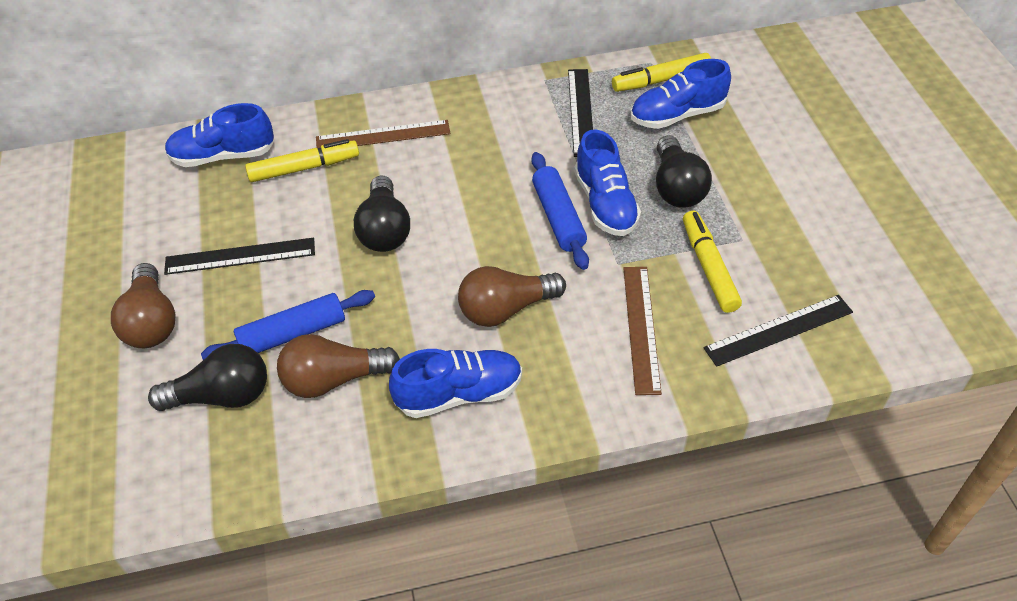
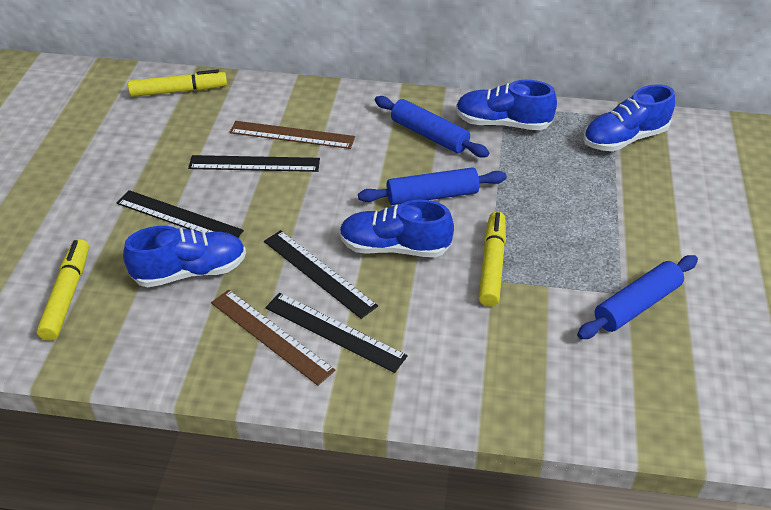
black light bulb: 3 -> 0
black ruler: 3 -> 4
blue rolling pin: 2 -> 3
brown light bulb: 3 -> 0

